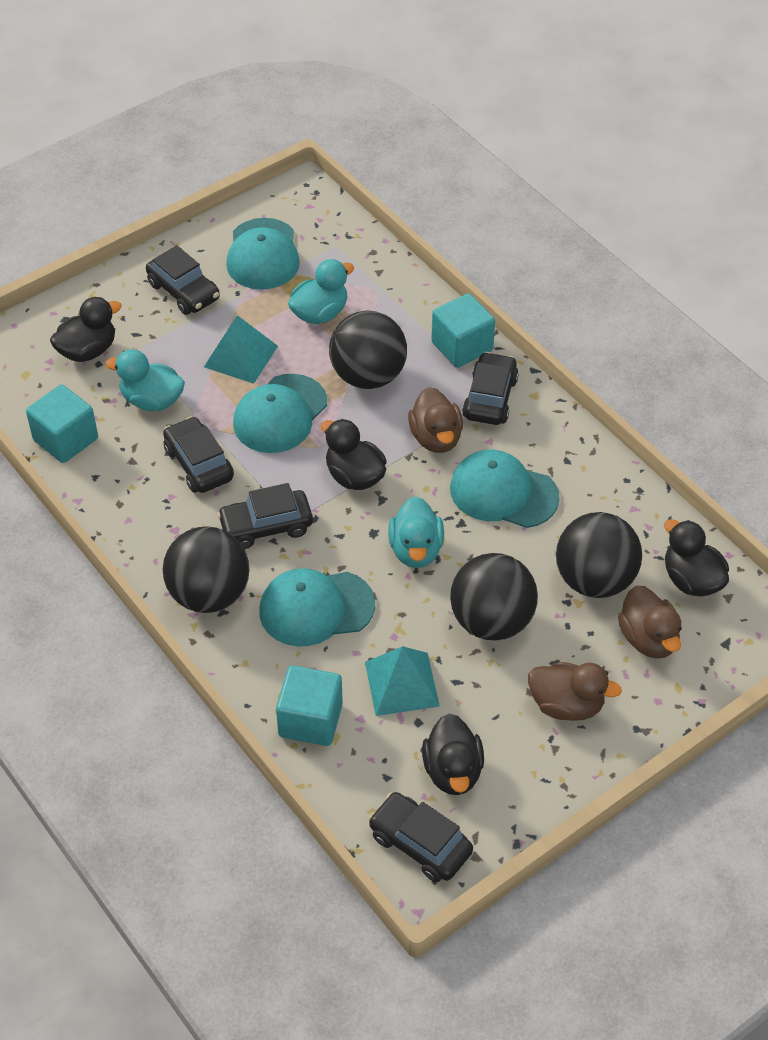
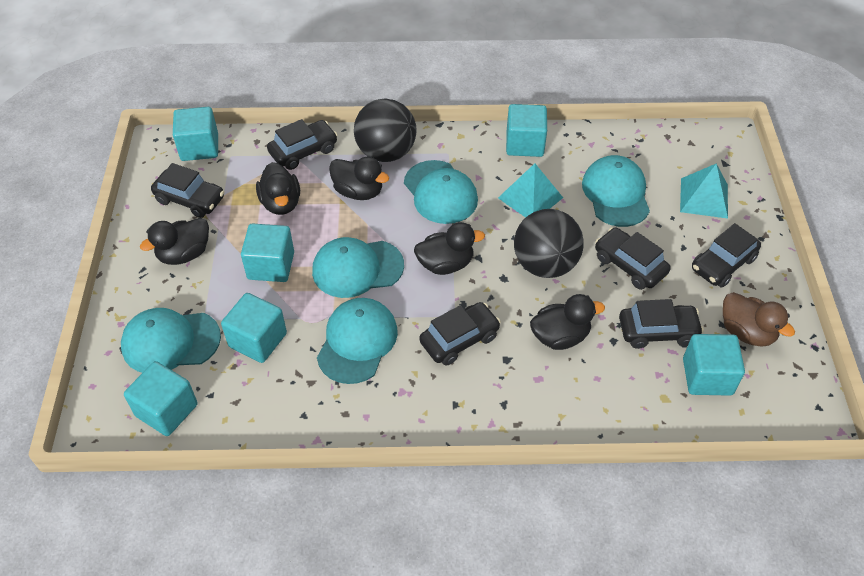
black ball: 4 -> 2
black car: 5 -> 6
black duck: 4 -> 5
brown duck: 3 -> 1
turquoise cap: 4 -> 5
turquoise cube: 3 -> 6
turquoise duck: 3 -> 0

